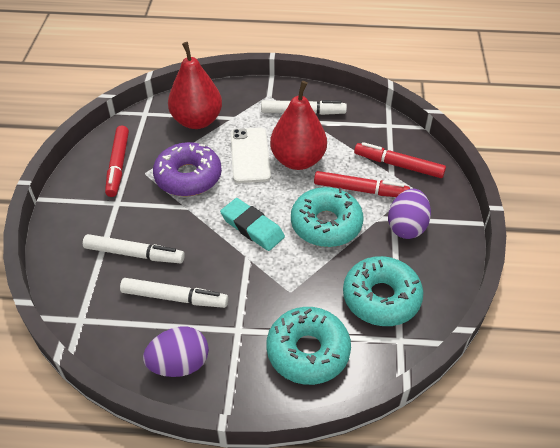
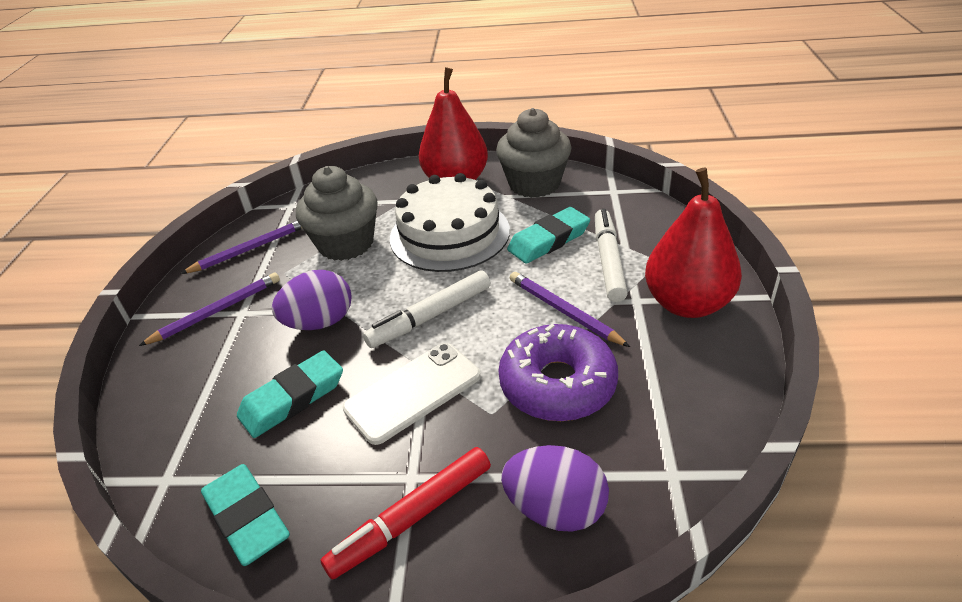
grey cupcake: 0 -> 2
purple pencil: 0 -> 3
red marker: 3 -> 1
turquoise donut: 3 -> 0
turquoise eraser: 1 -> 3
white cake: 0 -> 1
white marker: 3 -> 2

